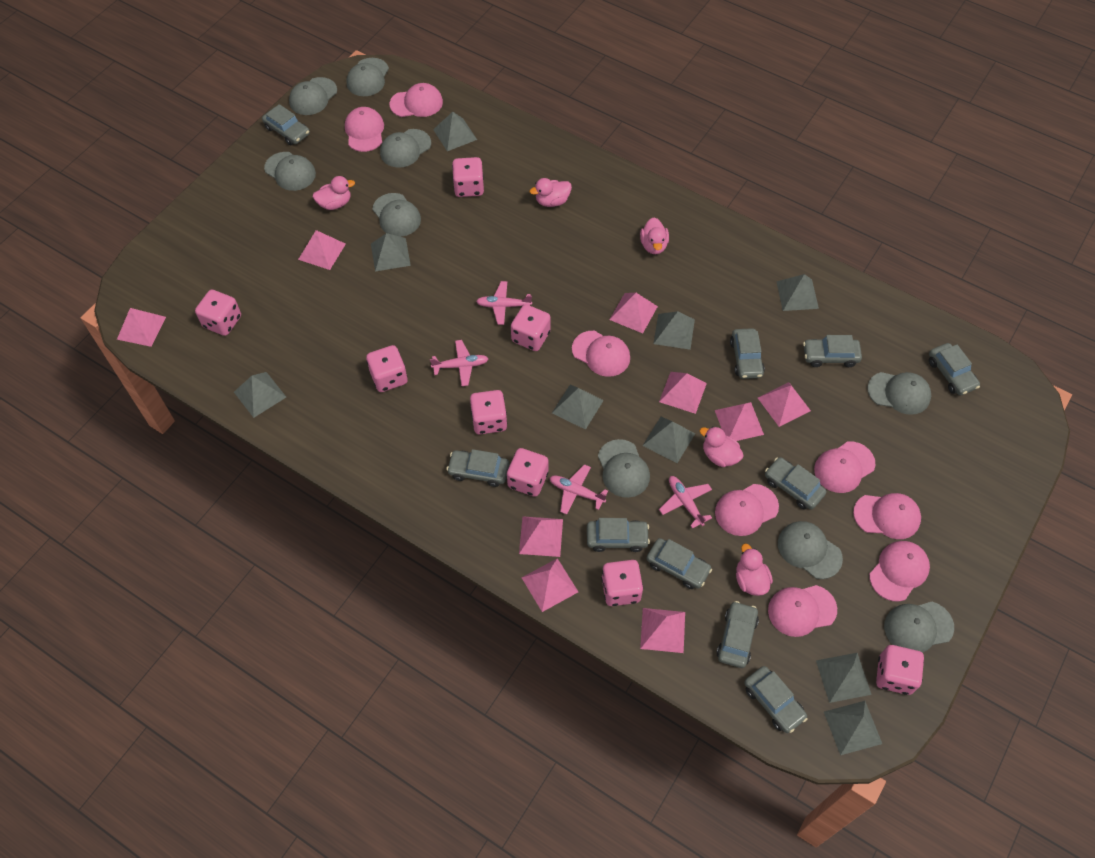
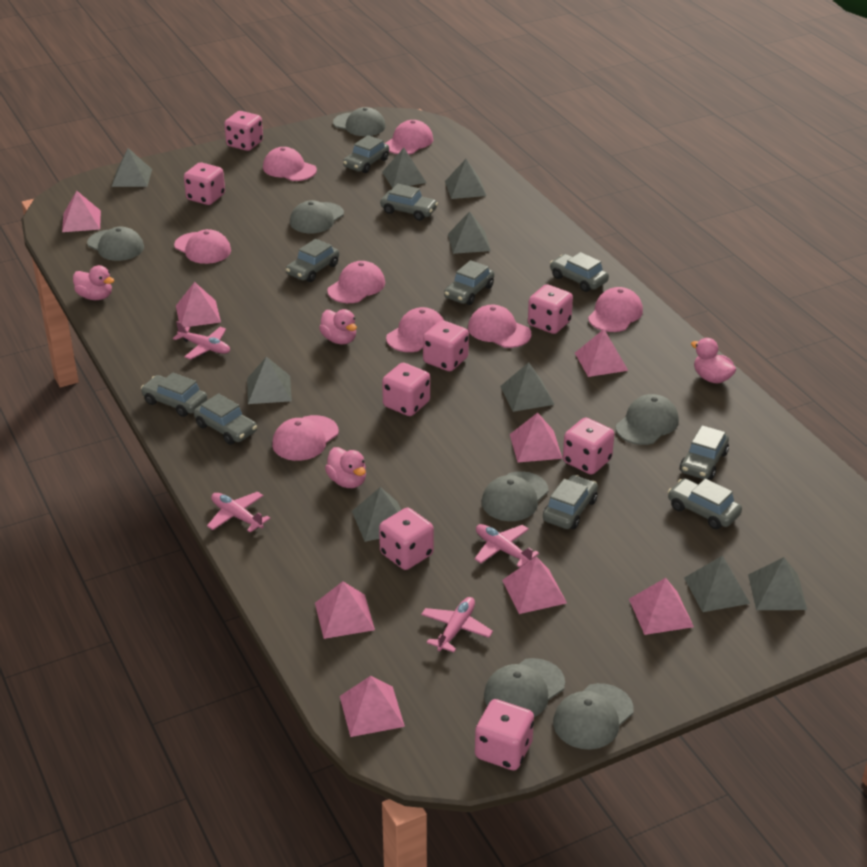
grey cap: 9 -> 7
pink duck: 5 -> 4
pink pyramid: 9 -> 8

